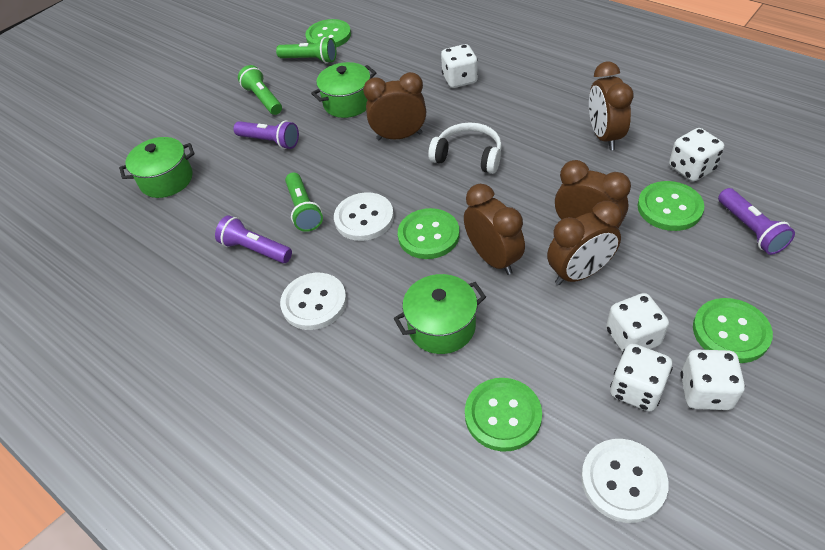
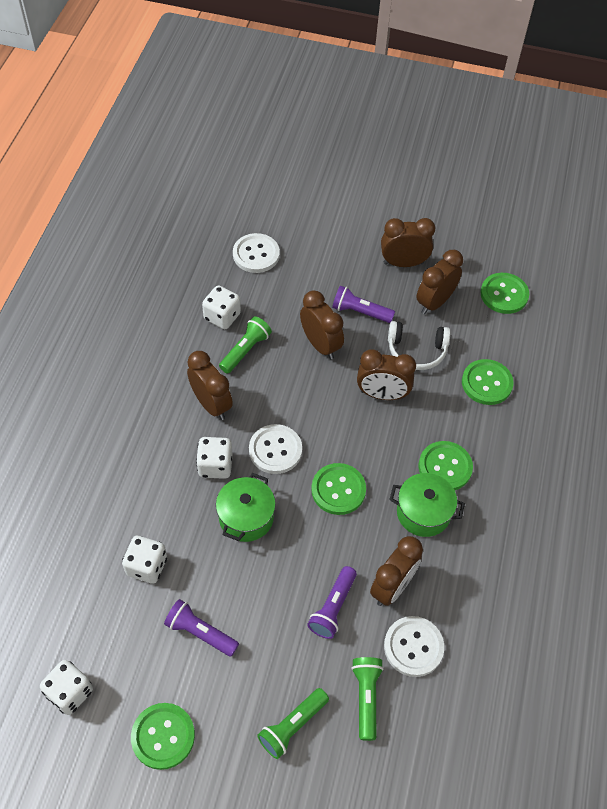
brown clock: 5 -> 6
green pot: 3 -> 2
white dice: 5 -> 4

